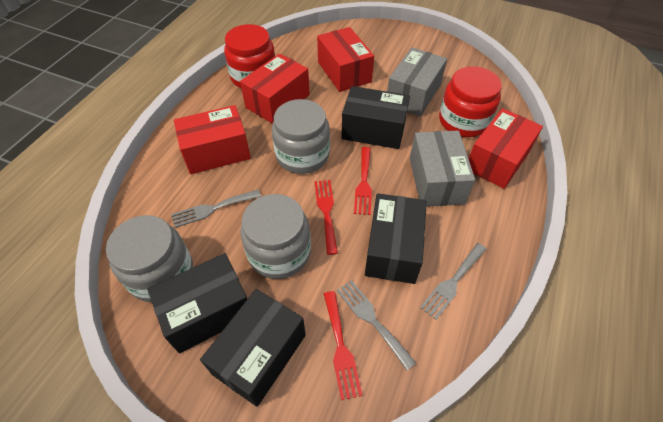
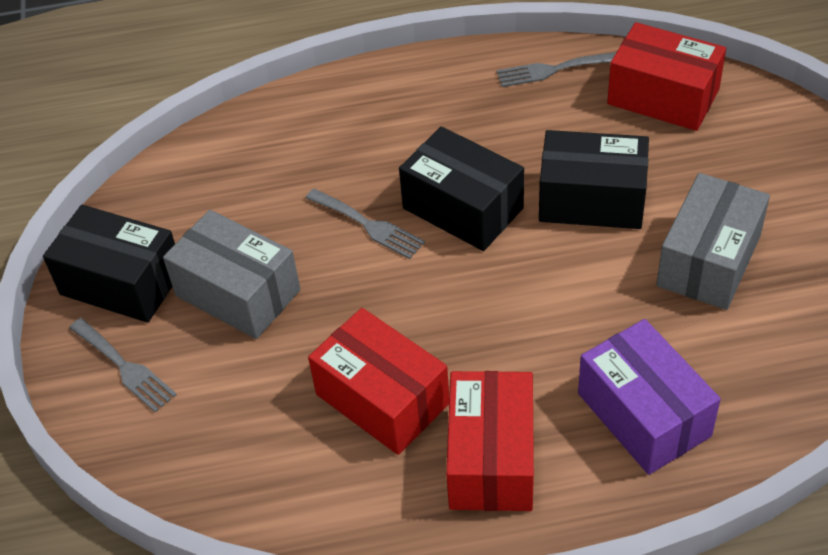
black box: 4 -> 3
grey jar: 3 -> 0
purple box: 0 -> 1
red box: 4 -> 3
red fork: 3 -> 0
red jar: 2 -> 0

